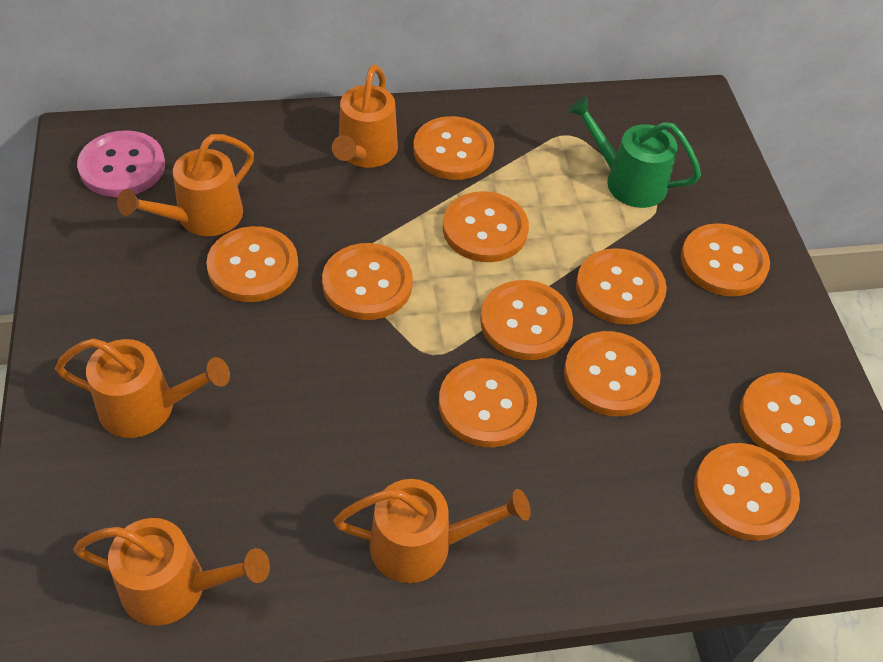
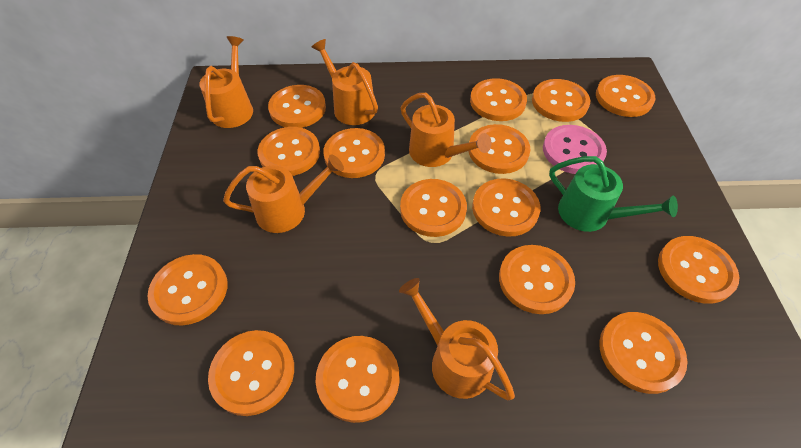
orange button: 11 -> 15

